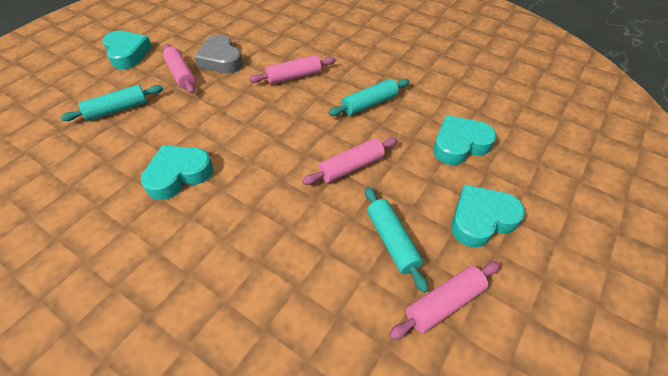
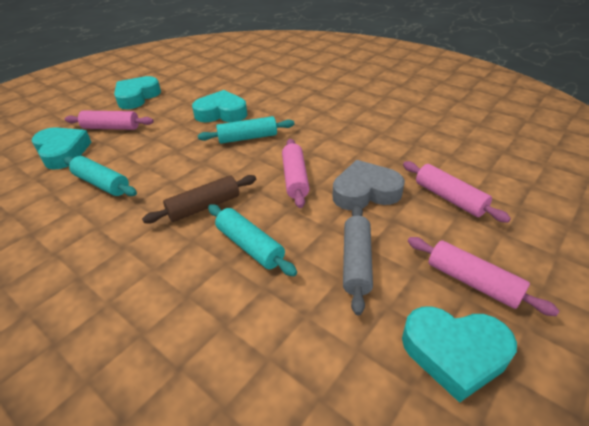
brown rolling pin: 0 -> 1
grey rolling pin: 0 -> 1

